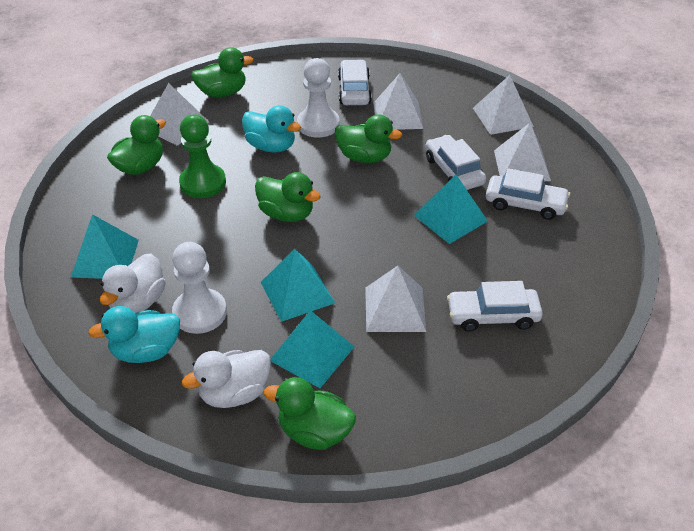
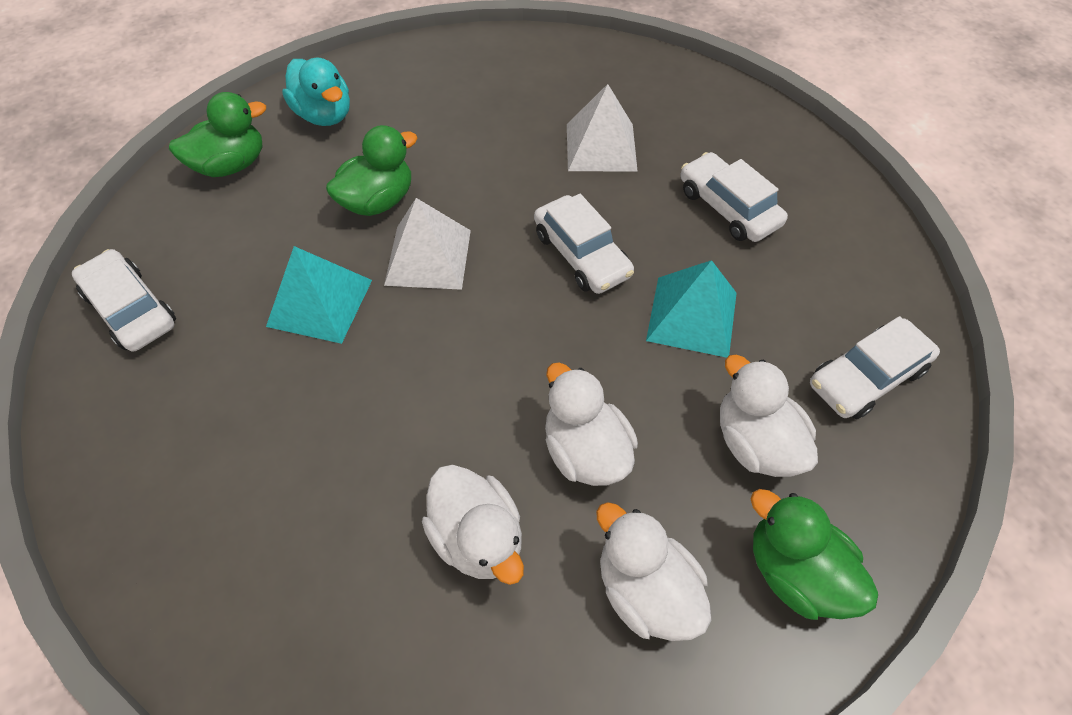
green duck: 5 -> 3
green pawn: 1 -> 0
turquoise duck: 2 -> 1
turquoise pyramid: 4 -> 2
white duck: 2 -> 4
white pawn: 2 -> 0
white pyramid: 5 -> 2

